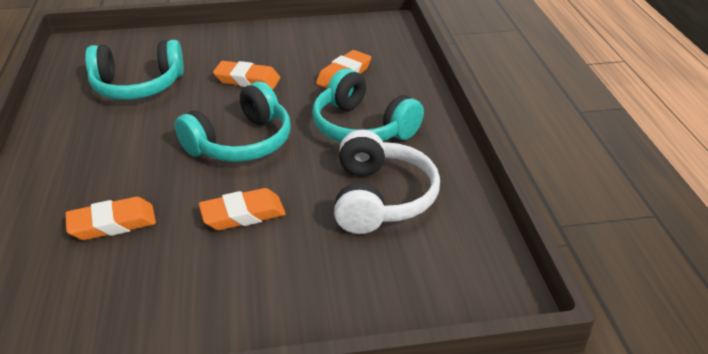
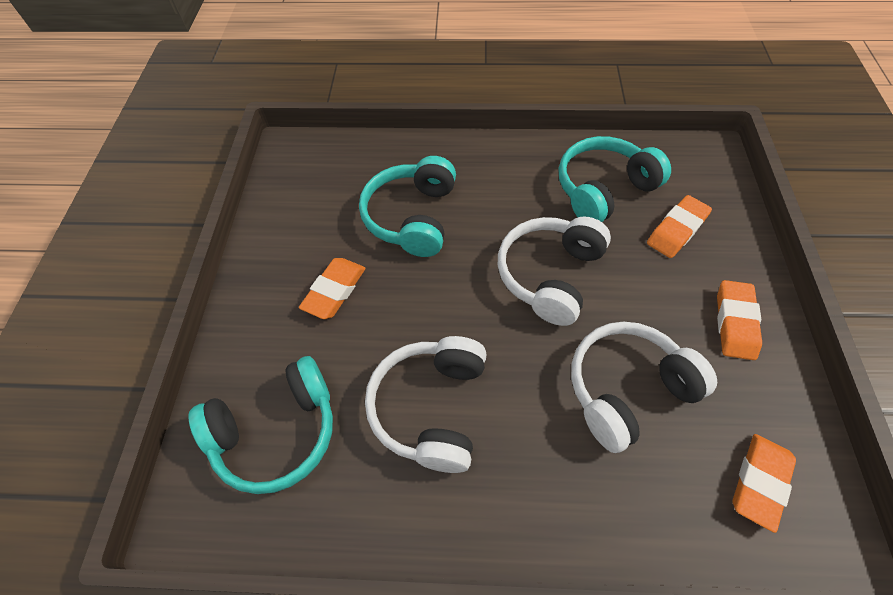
white headphones: 1 -> 3

